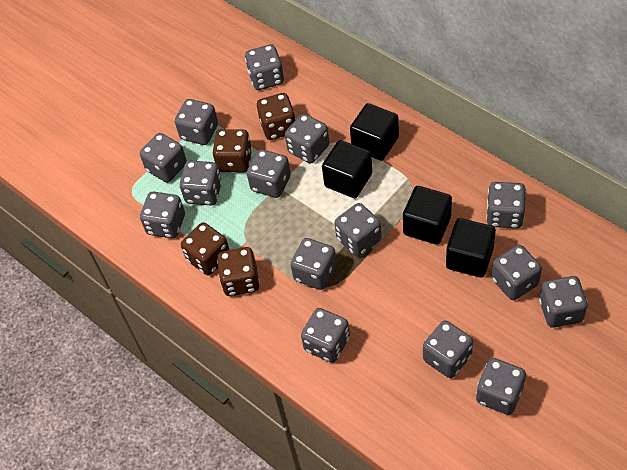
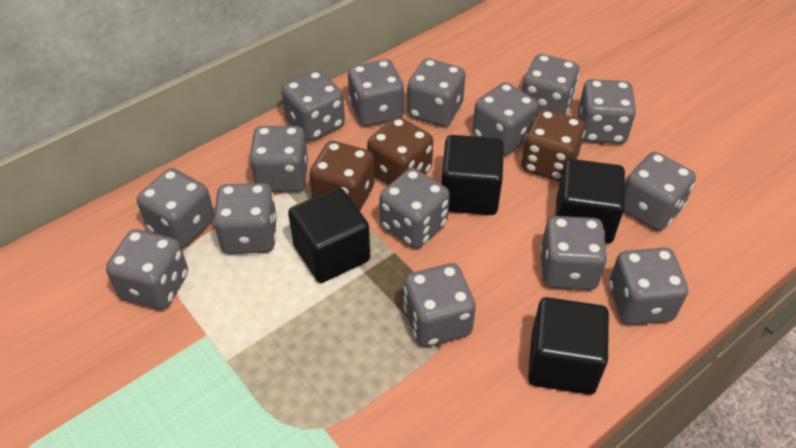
brown dice: 4 -> 3

